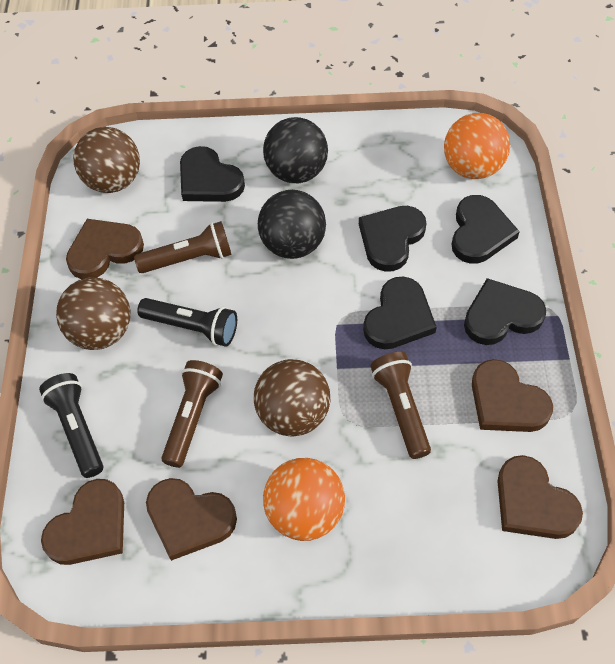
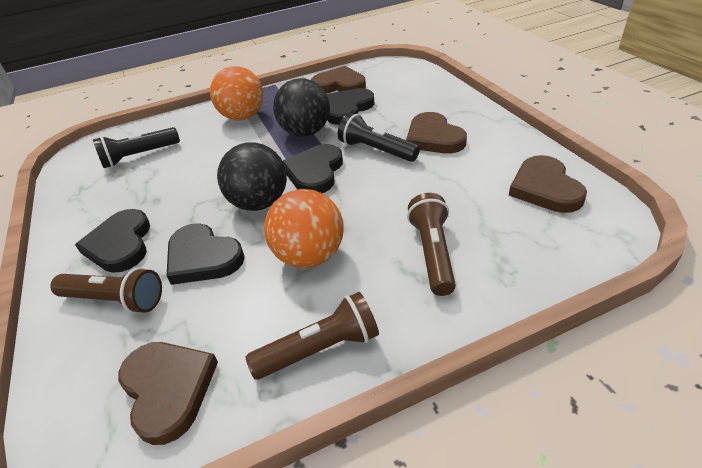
black heart: 5 -> 4
brown ball: 3 -> 0
brown heart: 5 -> 4

